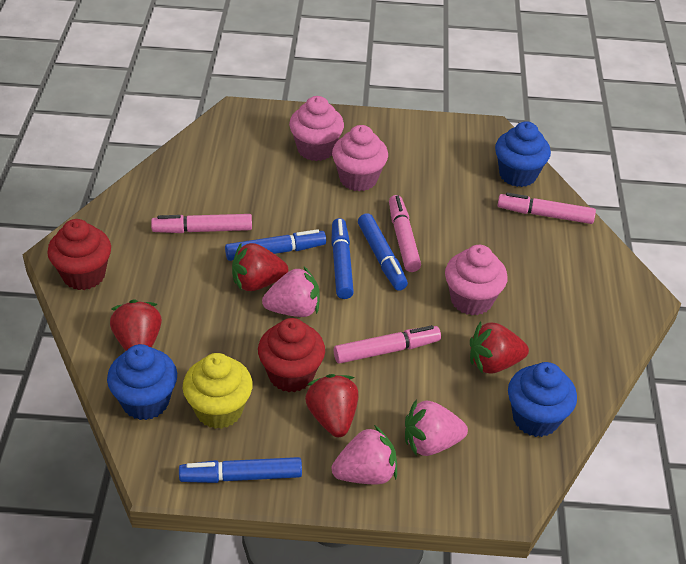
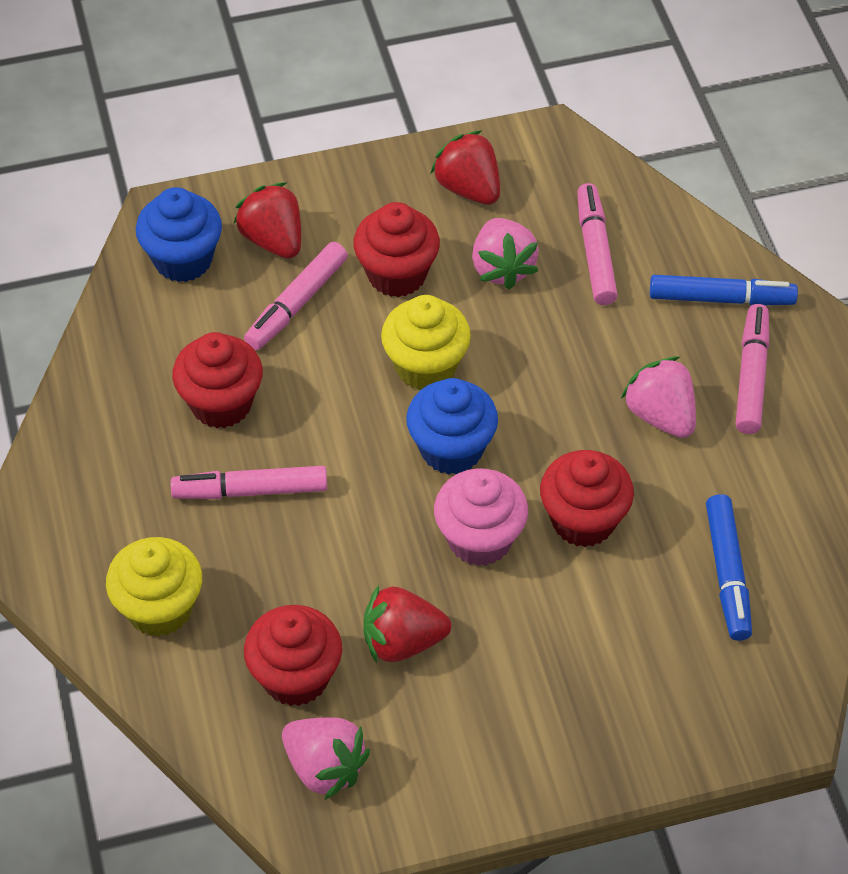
blue cupcake: 3 -> 2
blue marker: 4 -> 2
pink cupcake: 3 -> 1
red cupcake: 2 -> 4
red strawberry: 4 -> 3
yellow cupcake: 1 -> 2

